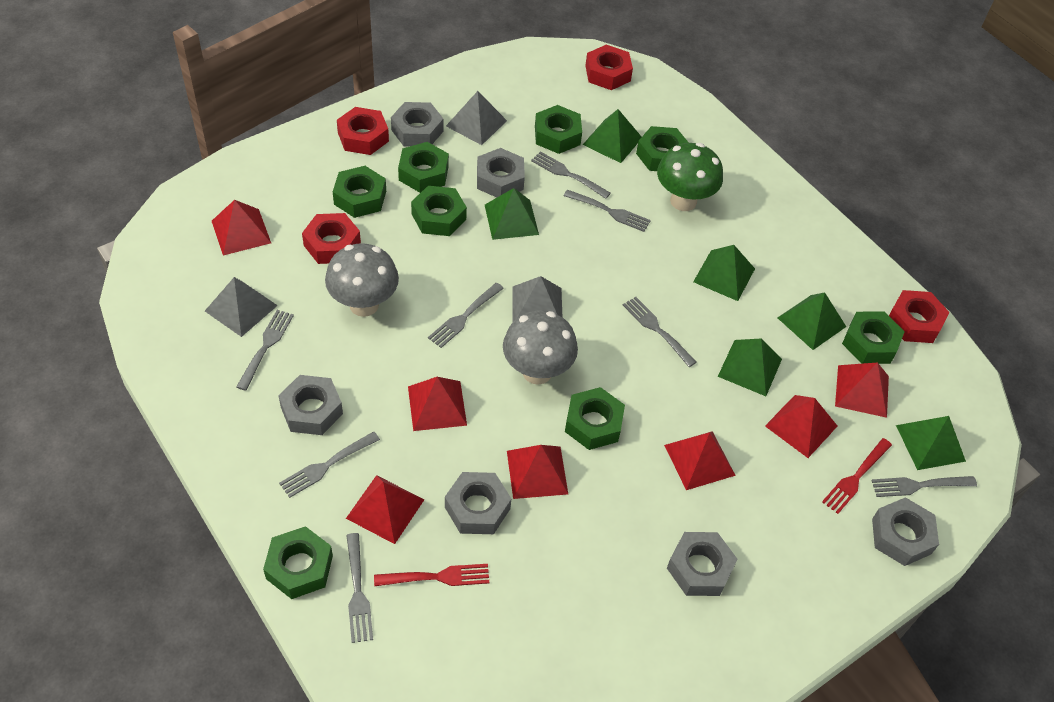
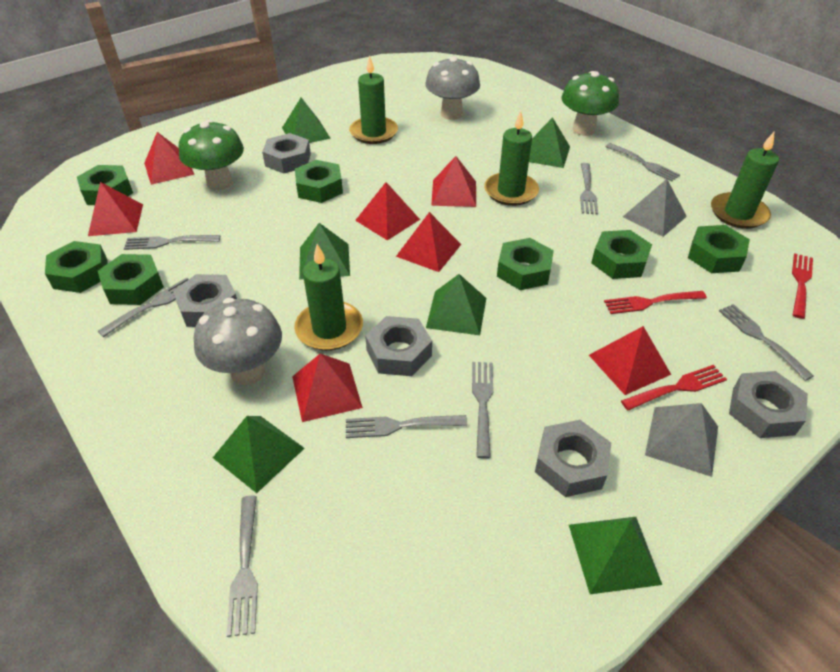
green candle: 0 -> 4
green mushroom: 1 -> 2
green nut: 8 -> 7
grey nut: 6 -> 5
grey pyramid: 3 -> 2
red fork: 2 -> 3
red nut: 4 -> 0

